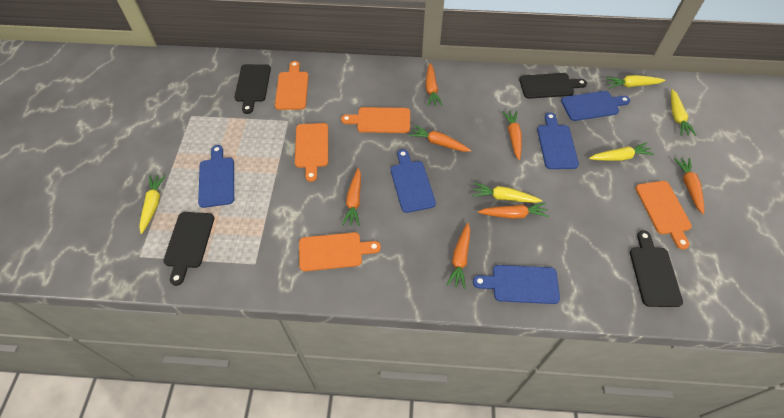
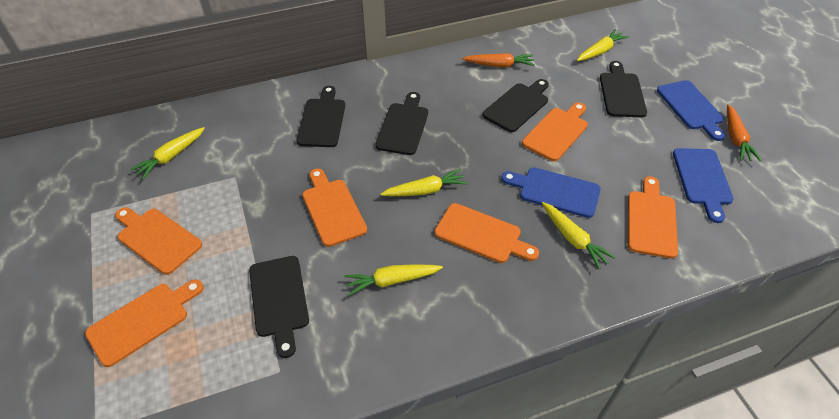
black cutting board: 4 -> 5
blue cutting board: 5 -> 3
orange carrot: 7 -> 2
orange cutting board: 5 -> 6

